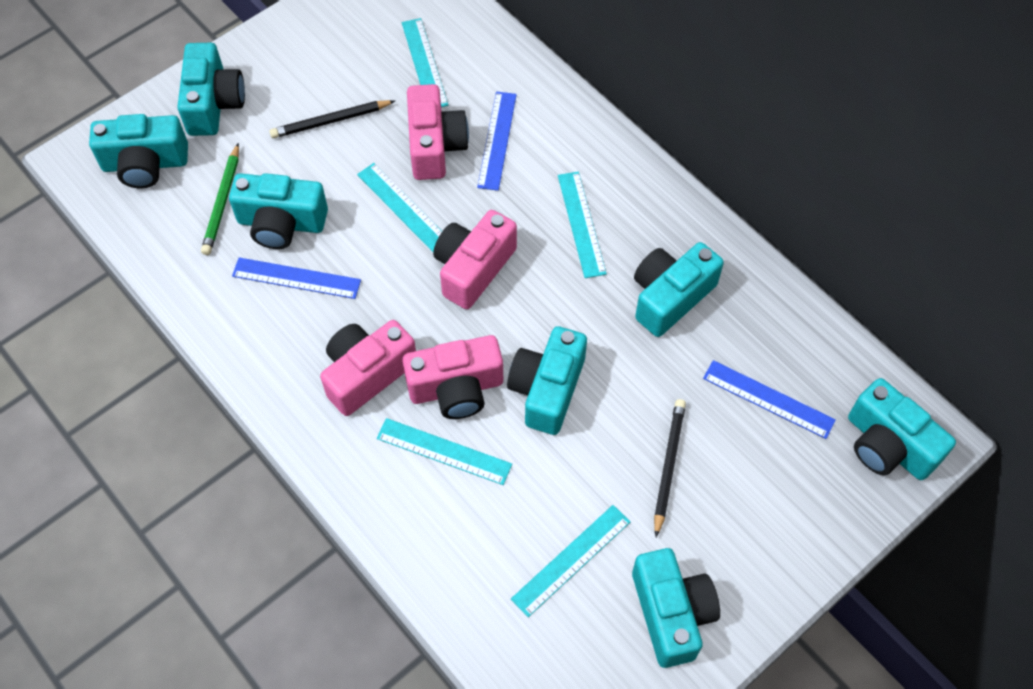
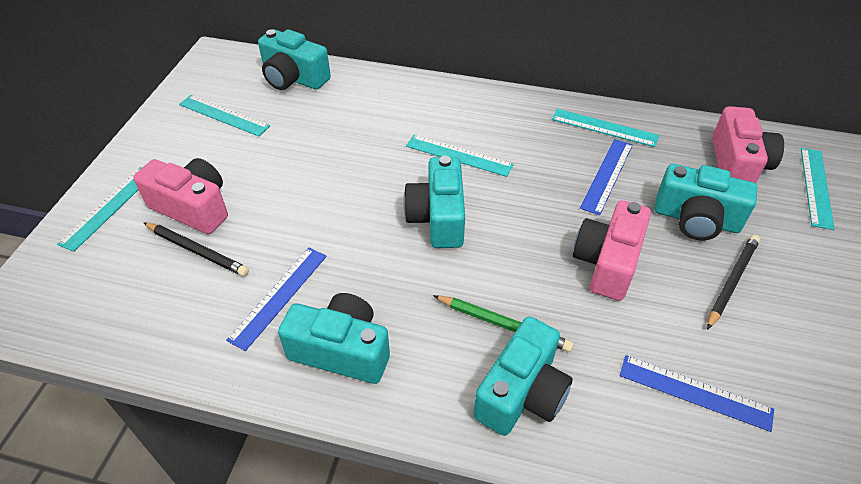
pink camera: 4 -> 3
turquoise camera: 7 -> 5

